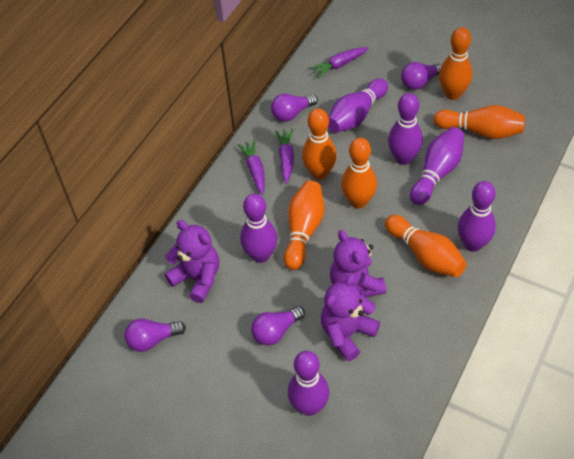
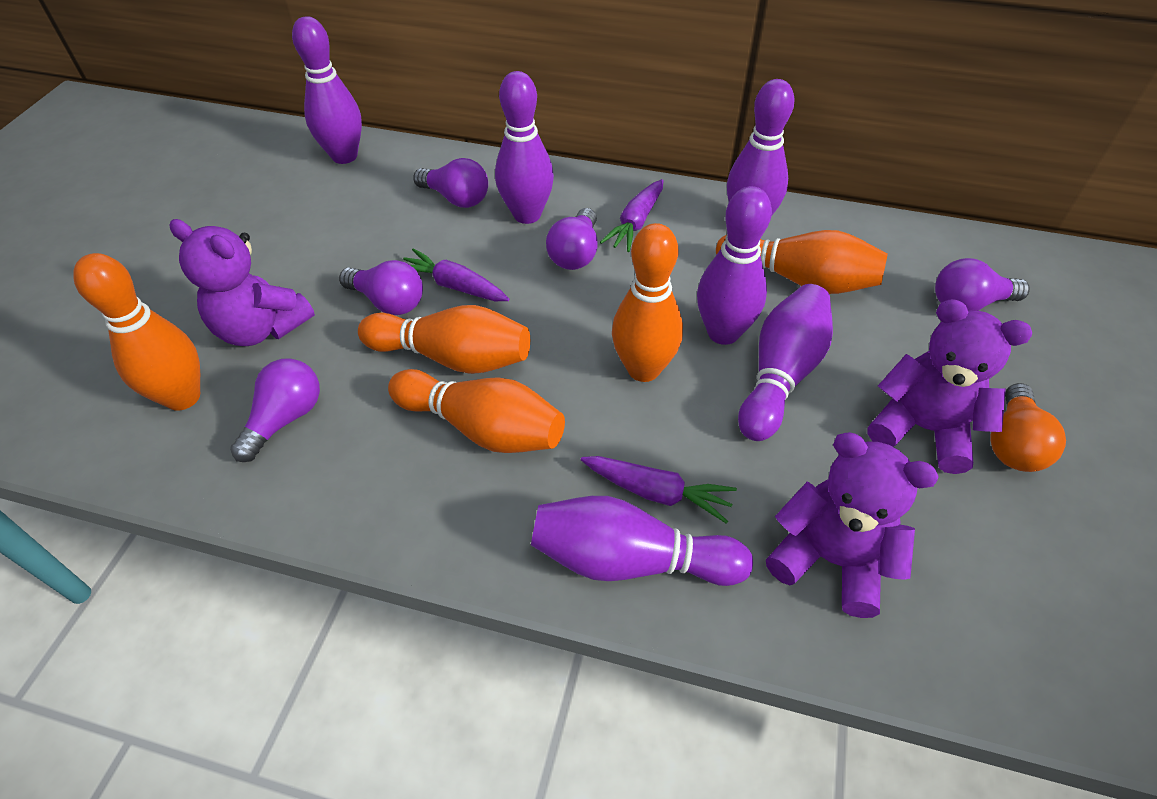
orange bowling pin: 6 -> 5
orange light bulb: 0 -> 1
purple light bulb: 4 -> 5

